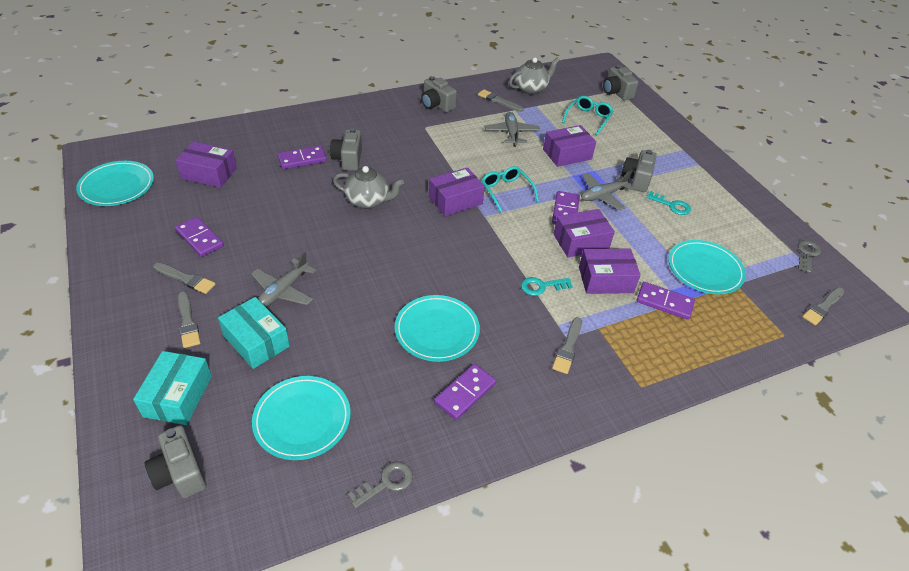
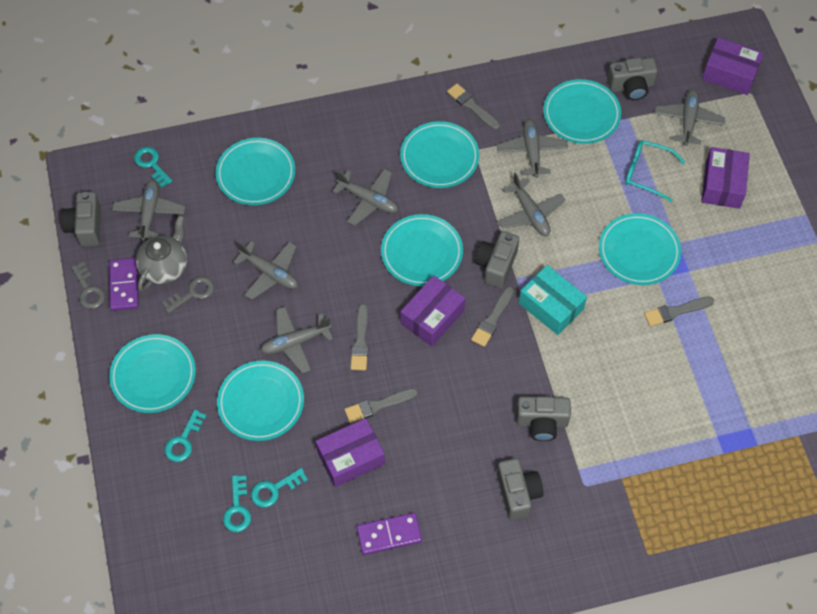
grey plane: 3 -> 7
grey teapot: 2 -> 1
purple box: 5 -> 4
purple domino: 5 -> 2
turquoise box: 2 -> 1
turquoise glasses: 2 -> 1
turquoise key: 2 -> 4
turquoise plate: 4 -> 7

